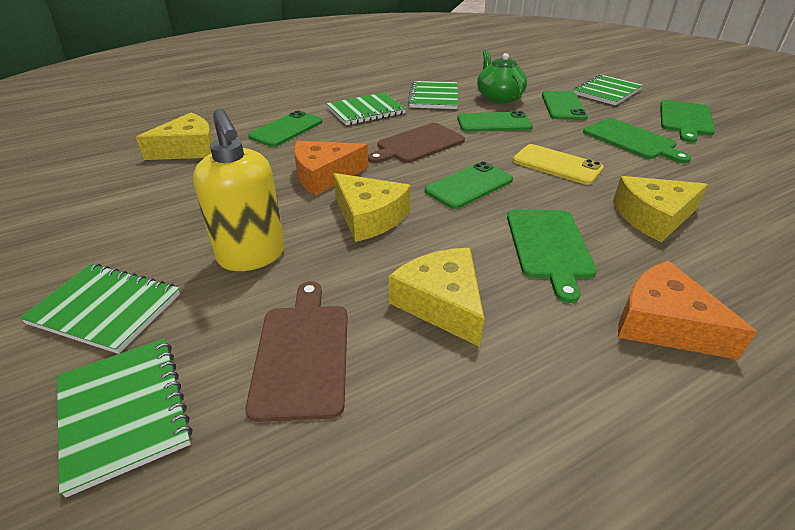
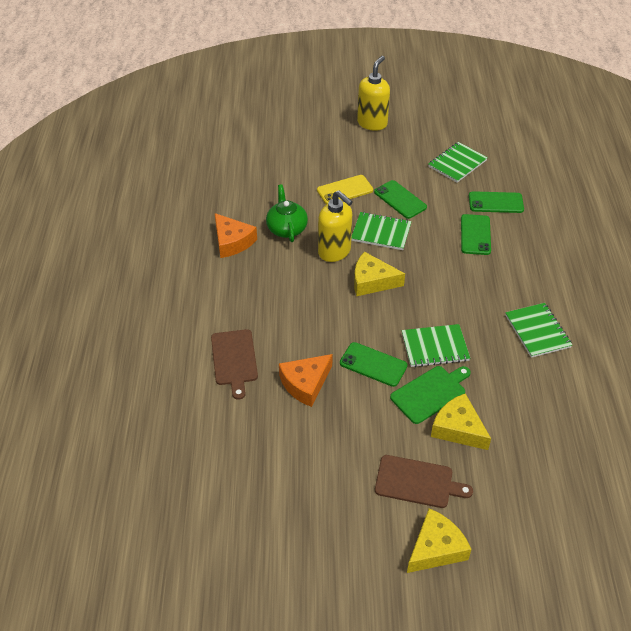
green cutting board: 3 -> 1
green notebook: 5 -> 4
yellow cheese: 4 -> 3
yellow soap dispenser: 1 -> 2

